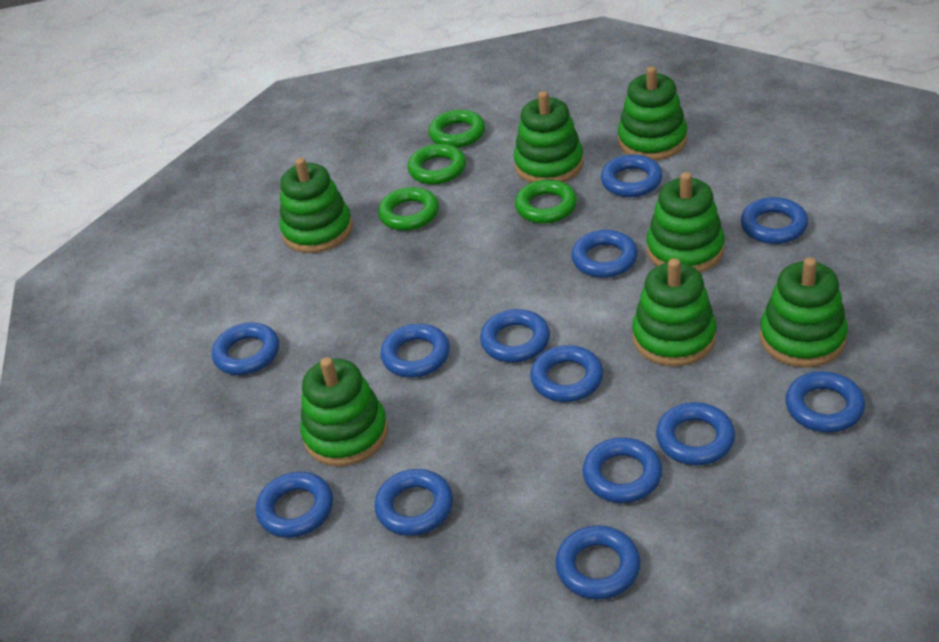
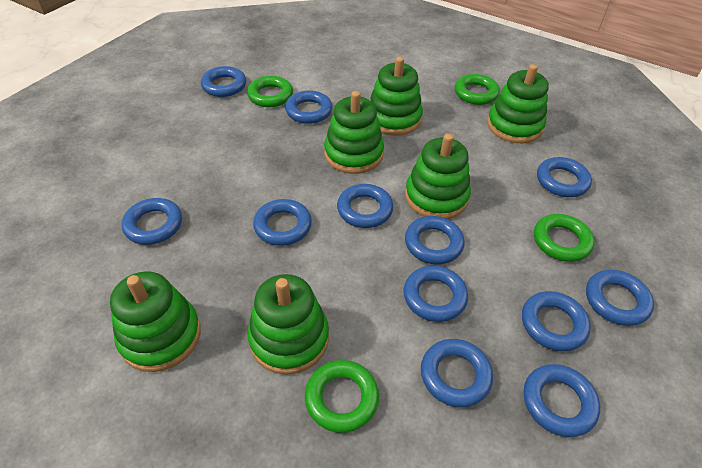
blue ring: 13 -> 12
green stacking toy: 7 -> 6

